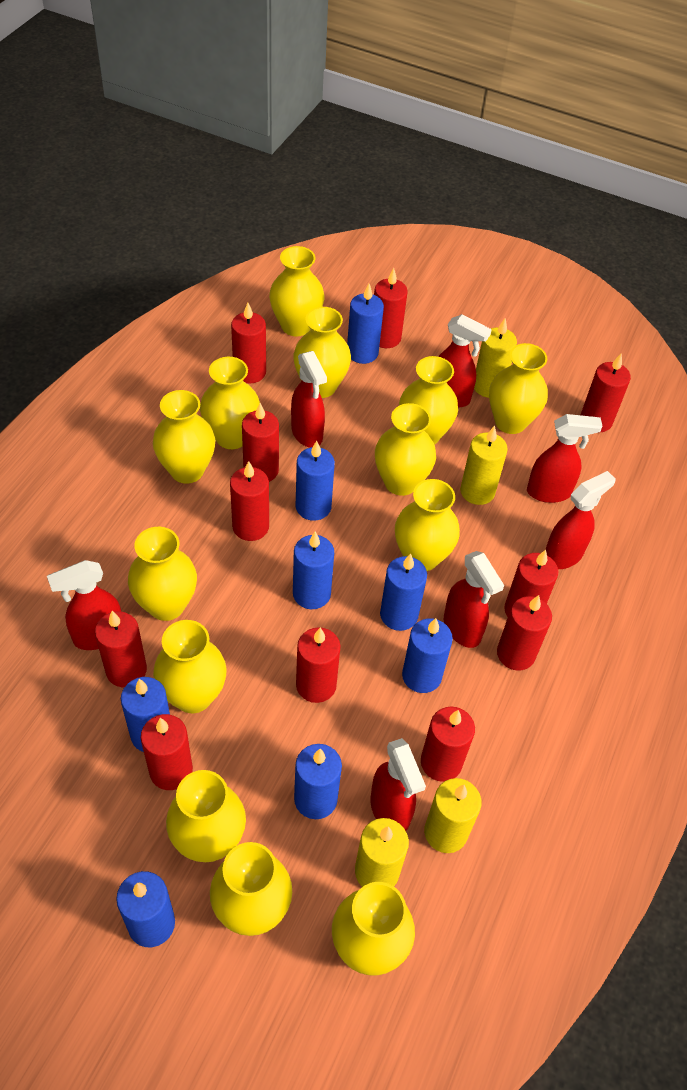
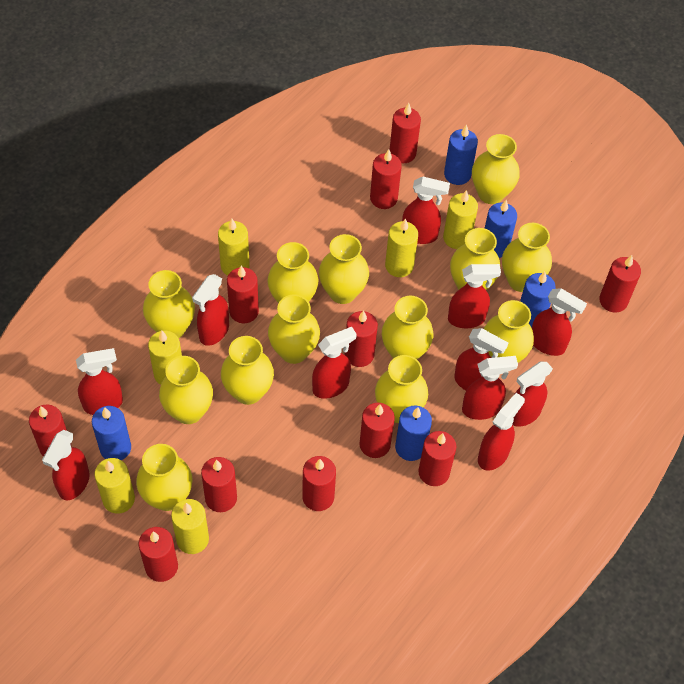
blue candle: 8 -> 5
red spray bottle: 7 -> 11
yellow candle: 4 -> 6

